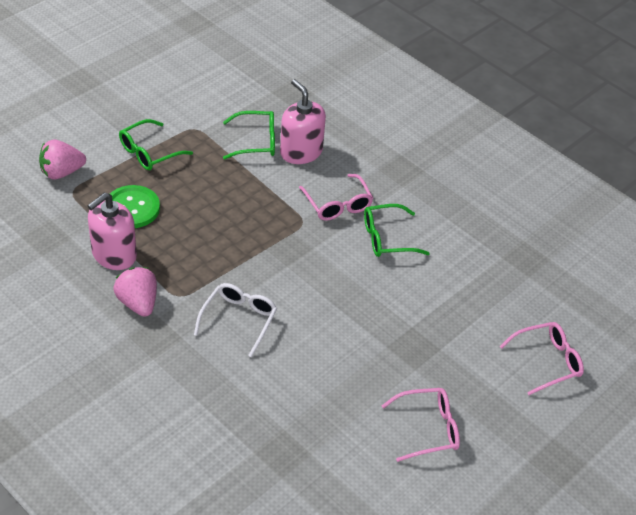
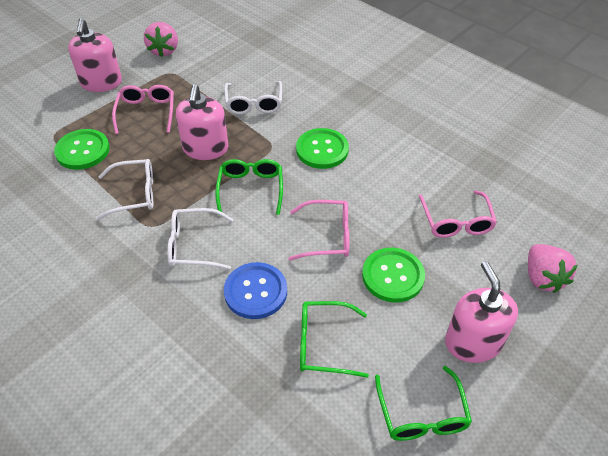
blue button: 0 -> 1
green button: 1 -> 3
pink soap dispenser: 2 -> 3
white glasses: 1 -> 3

